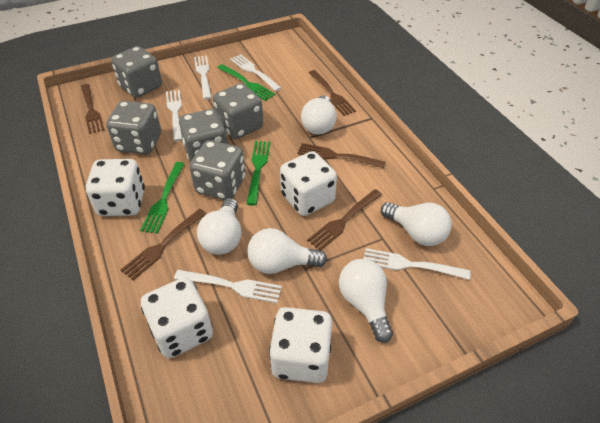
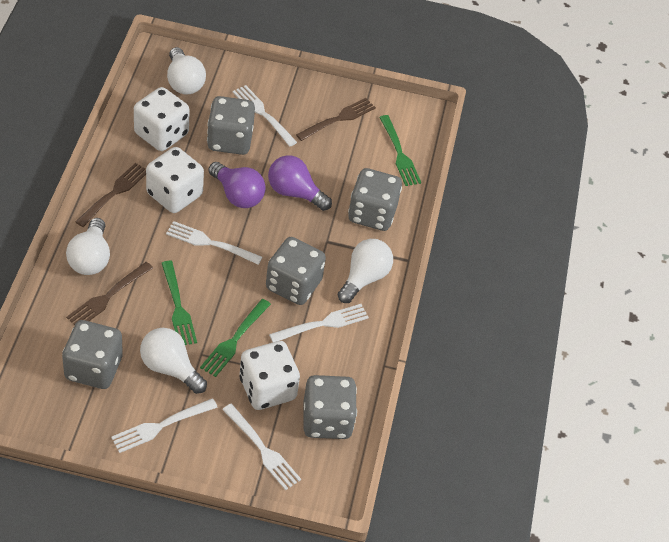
brown fork: 5 -> 3
purple light bulb: 0 -> 2
white dice: 4 -> 3
white light bulb: 5 -> 4

